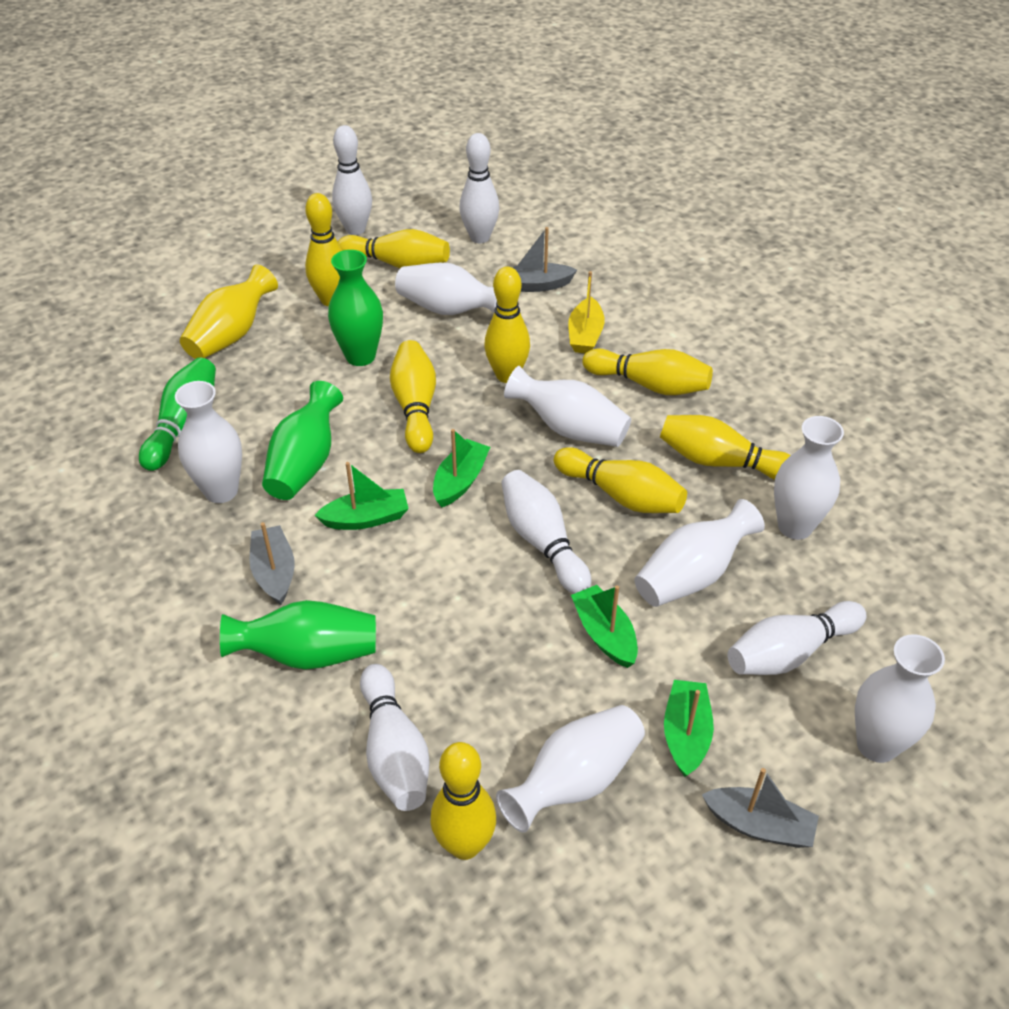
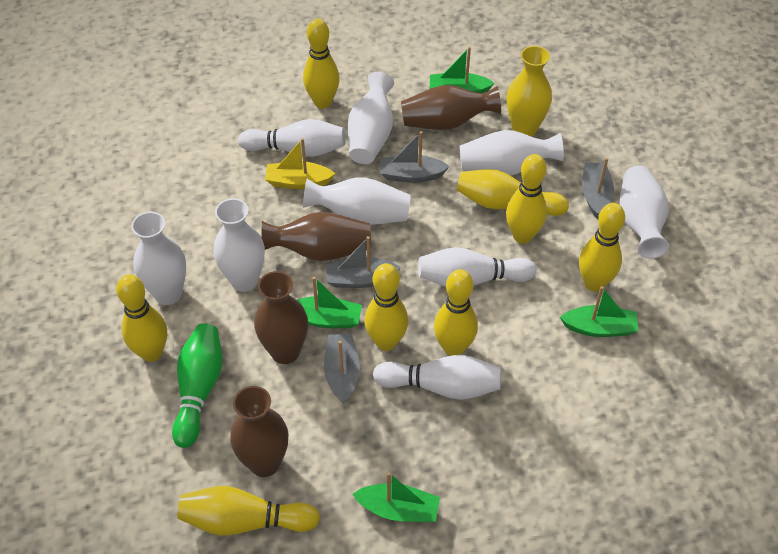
brown vase: 0 -> 4
green vase: 3 -> 0
grey boat: 3 -> 4
white bowling pin: 5 -> 3
white vase: 7 -> 6

